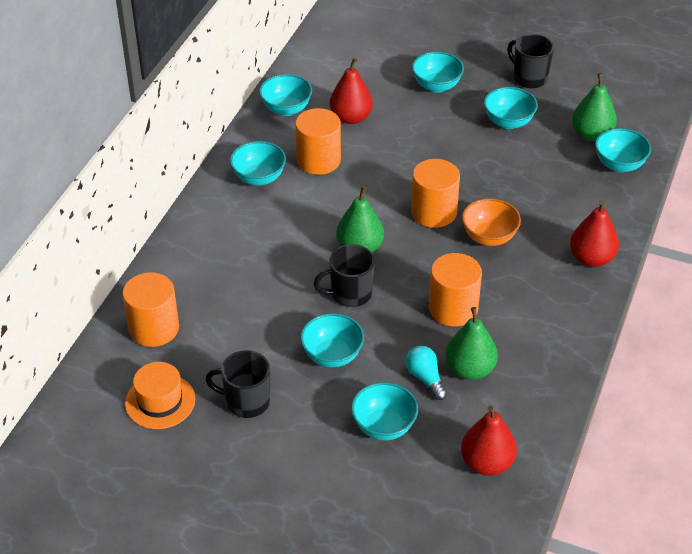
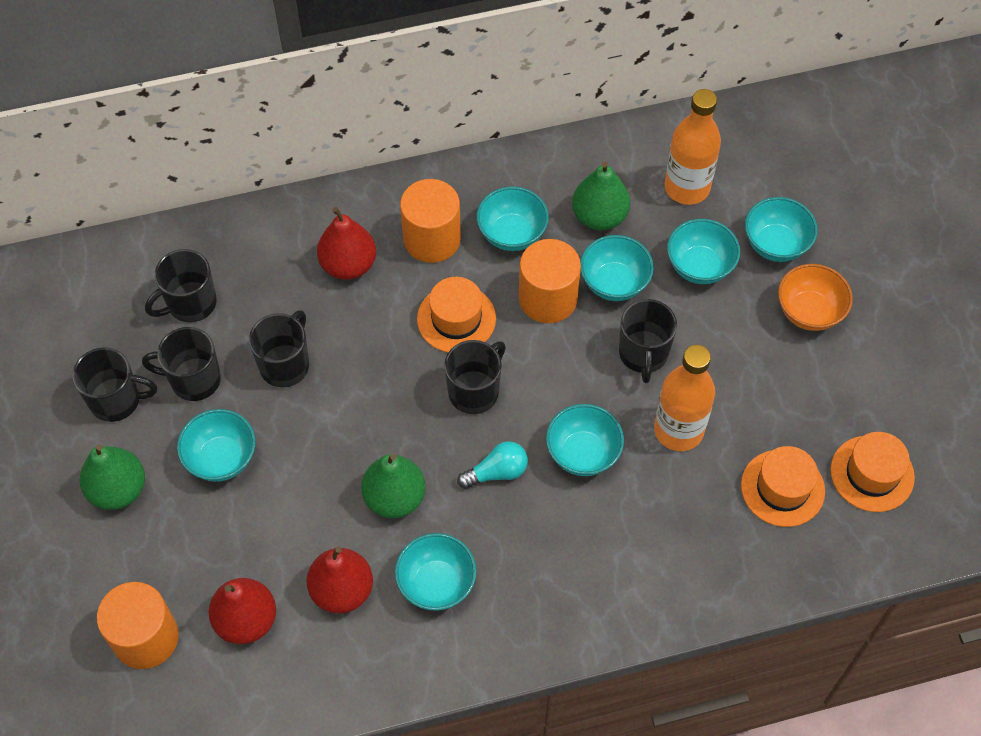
black mug: 3 -> 6
orange bottle: 0 -> 2
orange cylinder: 4 -> 3
orange hat: 1 -> 3

